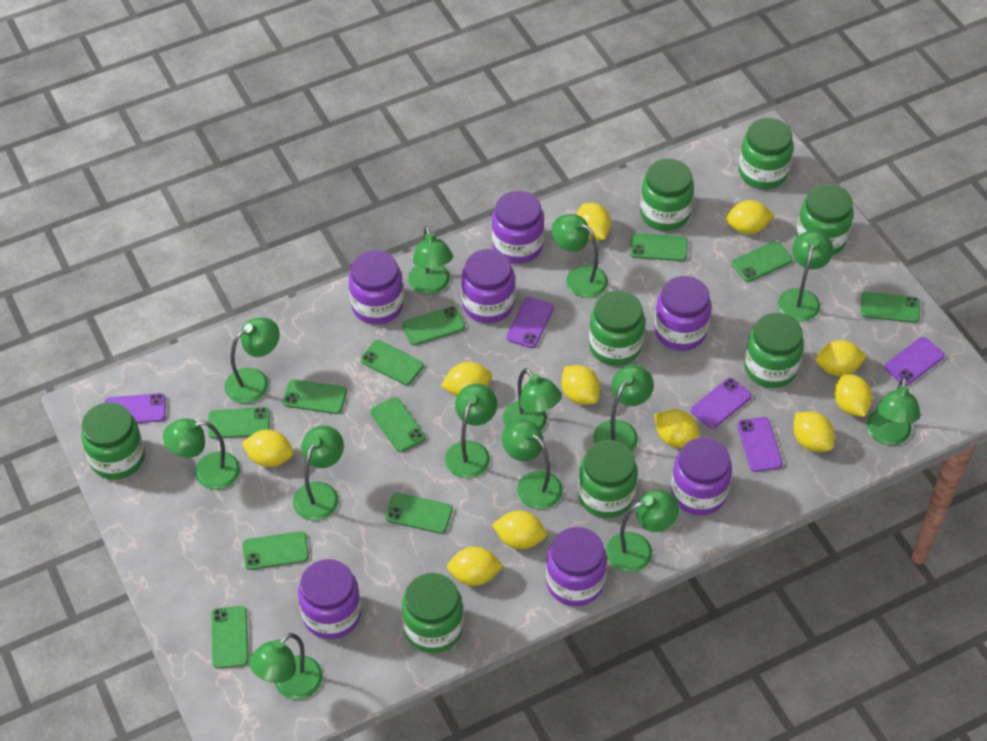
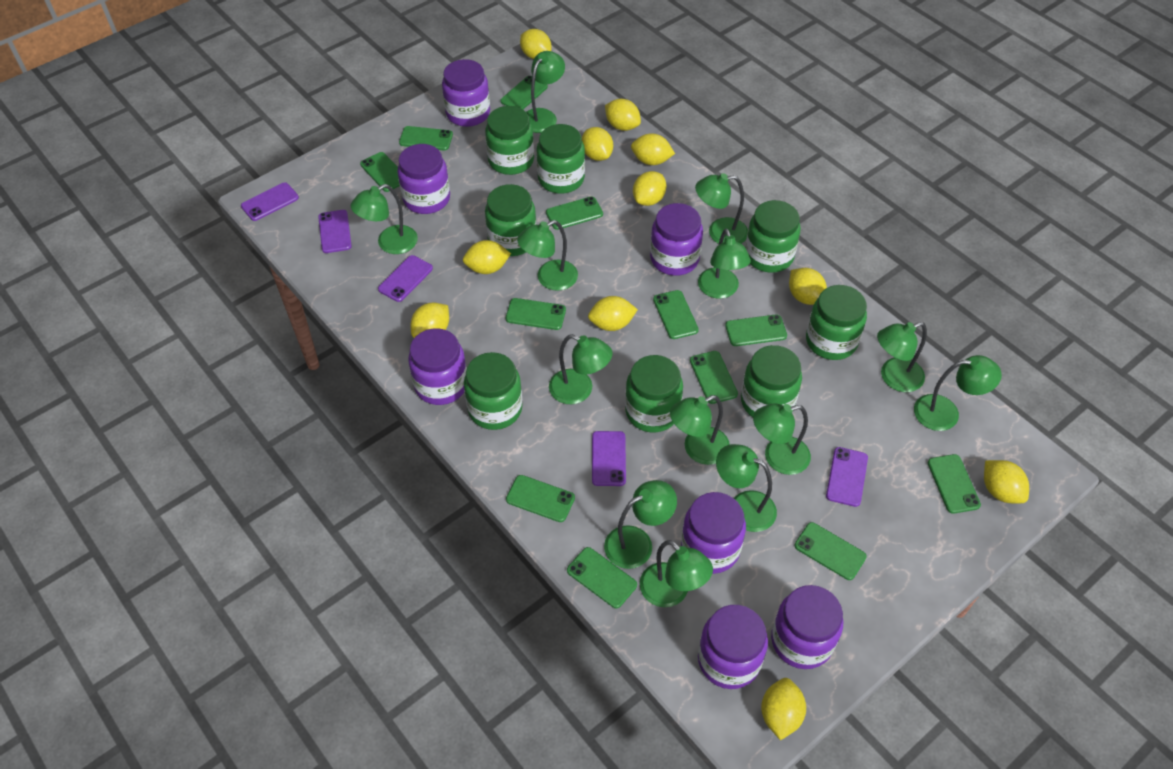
green phone: 11 -> 12

